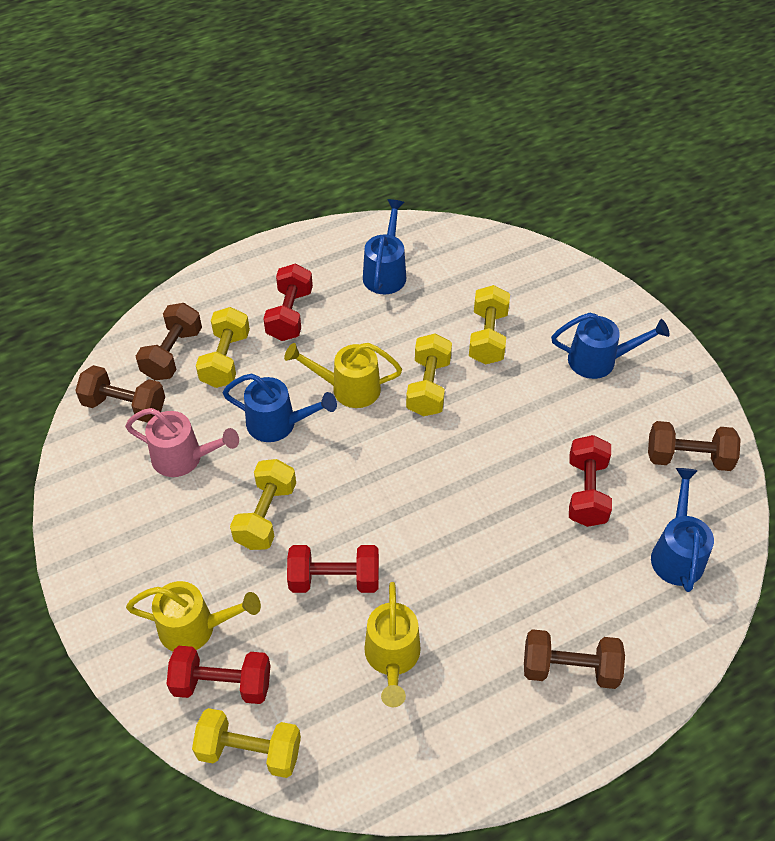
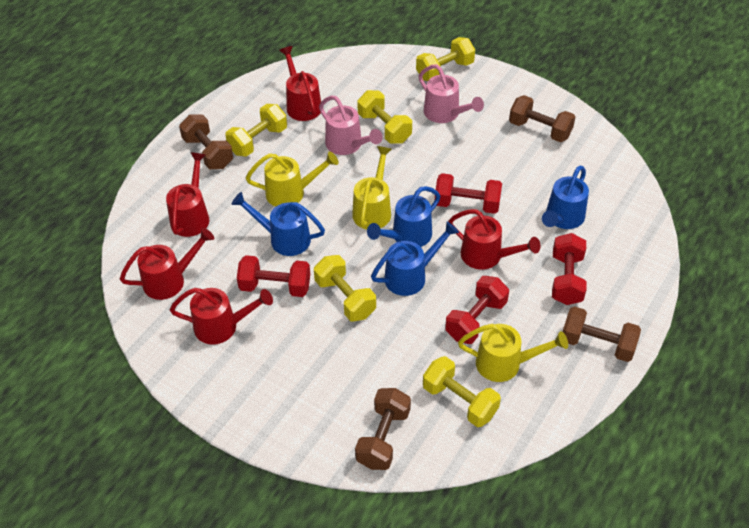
pink watering can: 1 -> 2
red watering can: 0 -> 5

